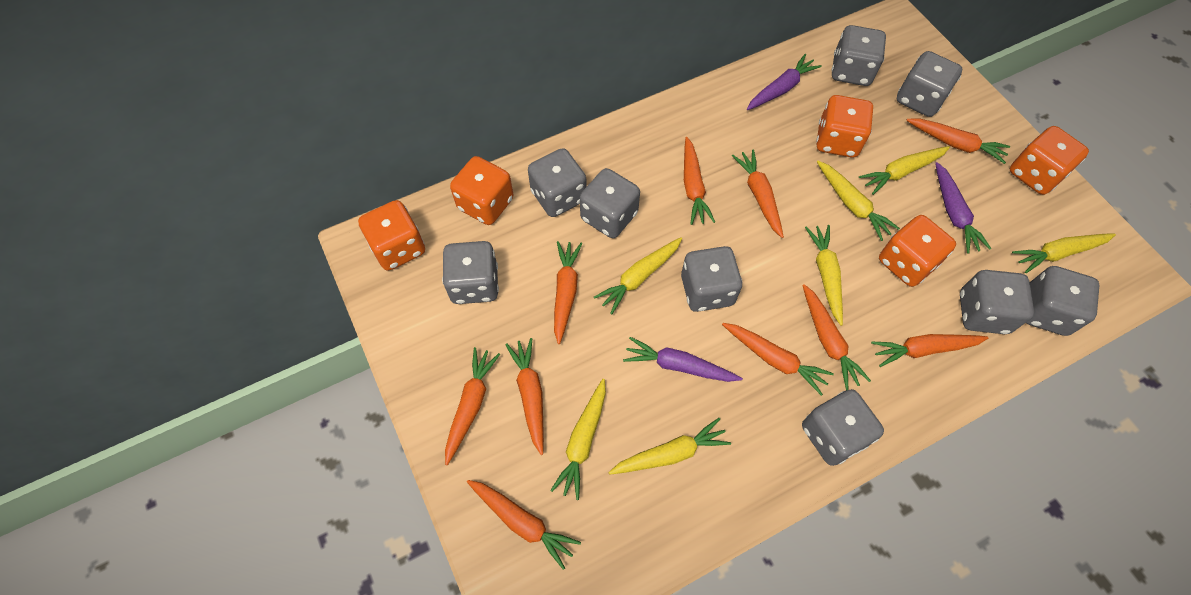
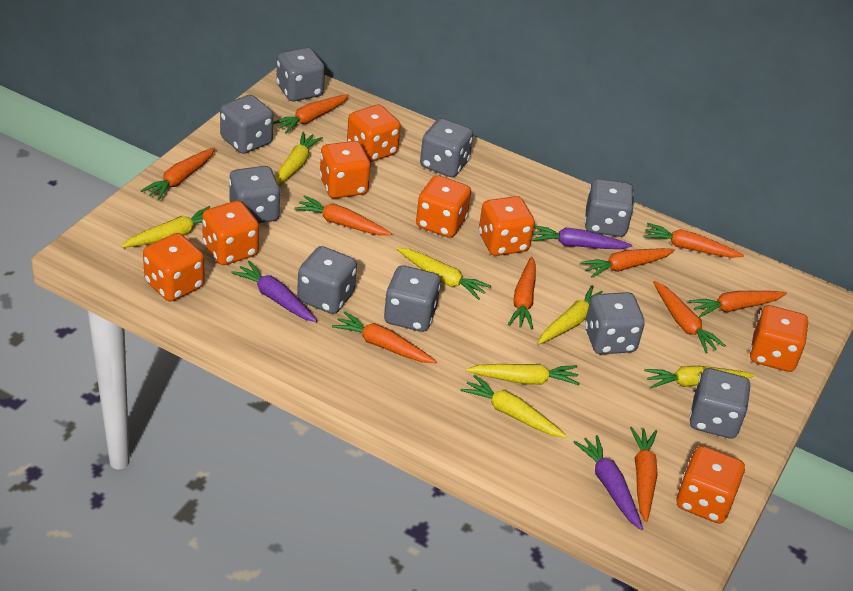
orange dice: 5 -> 8

